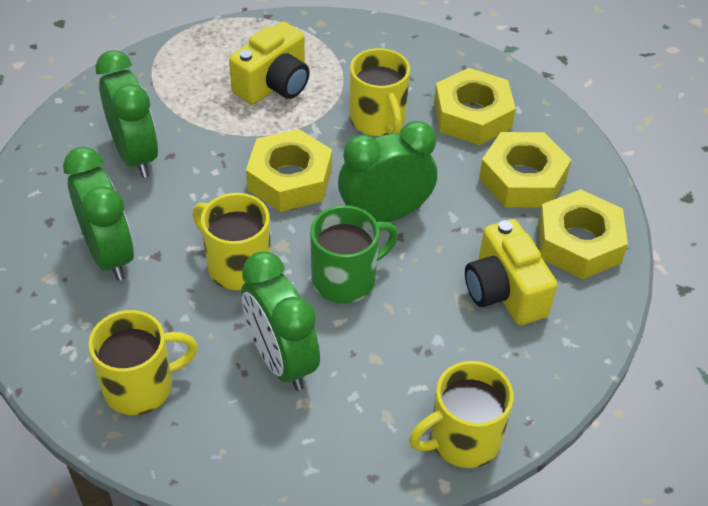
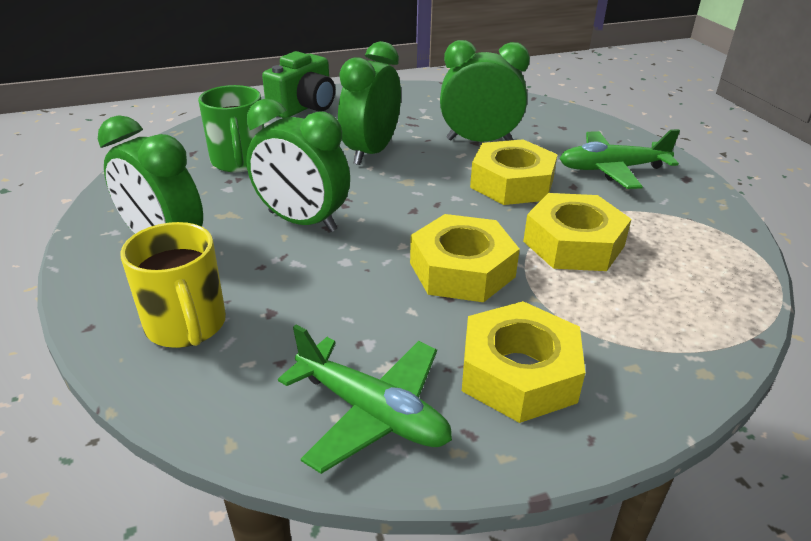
green camera: 0 -> 1
green plane: 0 -> 2
yellow camera: 2 -> 0
yellow mug: 4 -> 1

